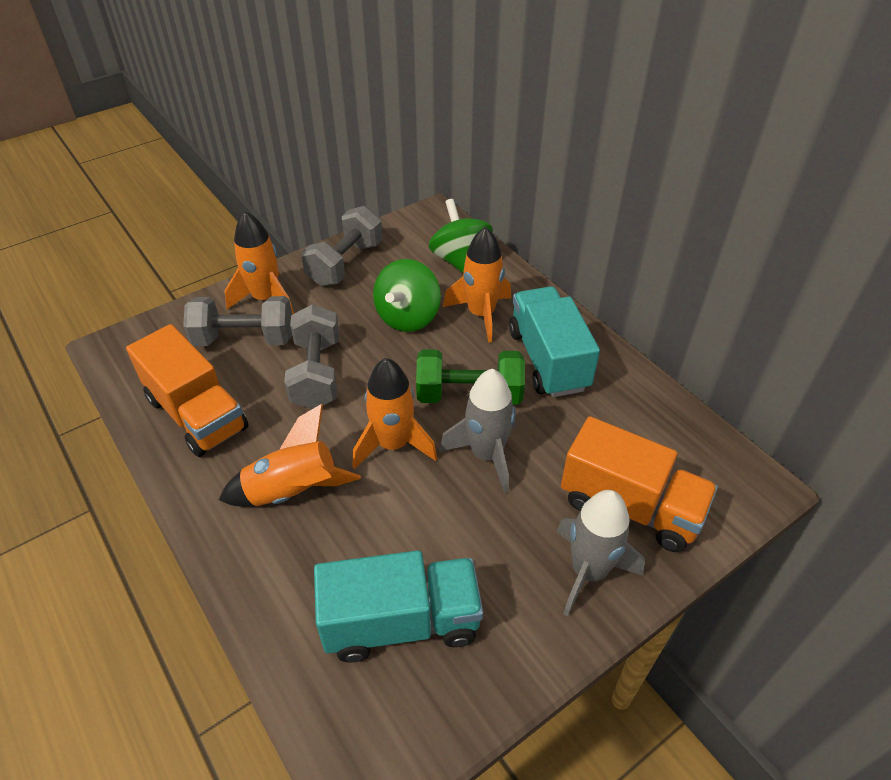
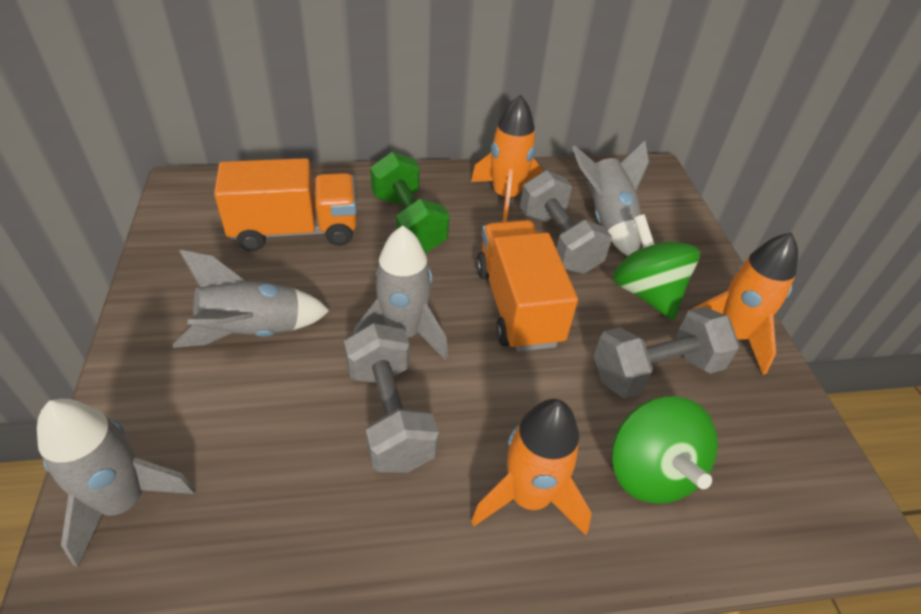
grey rocket: 2 -> 4
orange rocket: 4 -> 3
turquoise truck: 2 -> 0

